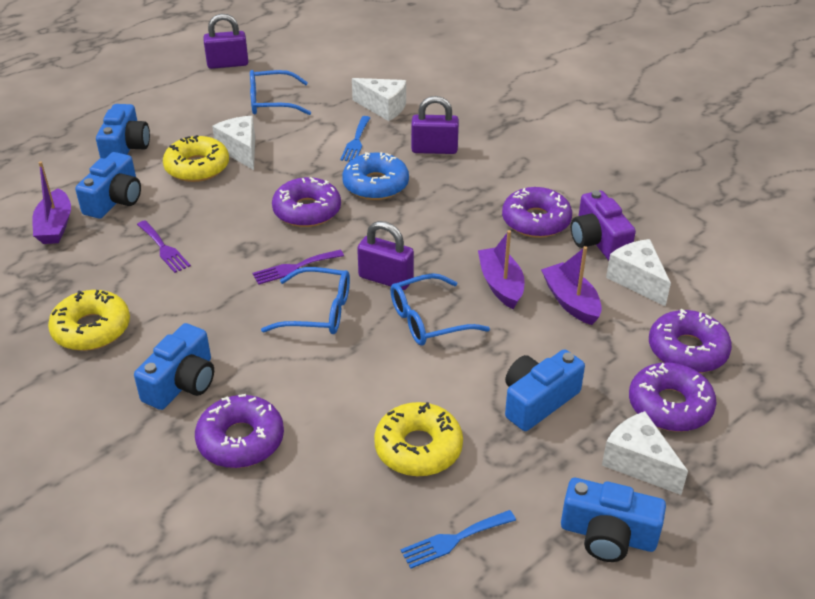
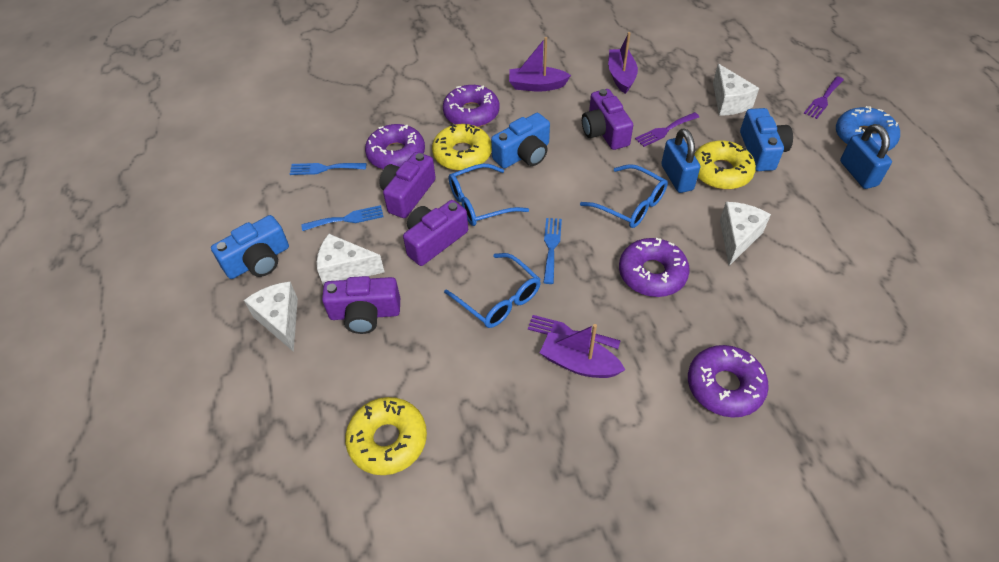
blue camera: 5 -> 3
blue fork: 2 -> 3
blue padlock: 0 -> 2
purple camera: 1 -> 4
purple donut: 5 -> 4
purple fork: 2 -> 3
purple padlock: 3 -> 0

